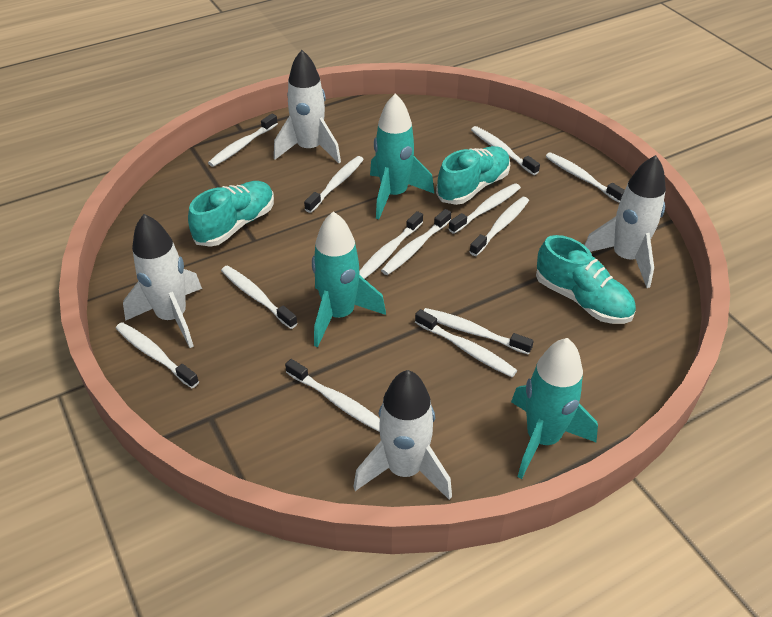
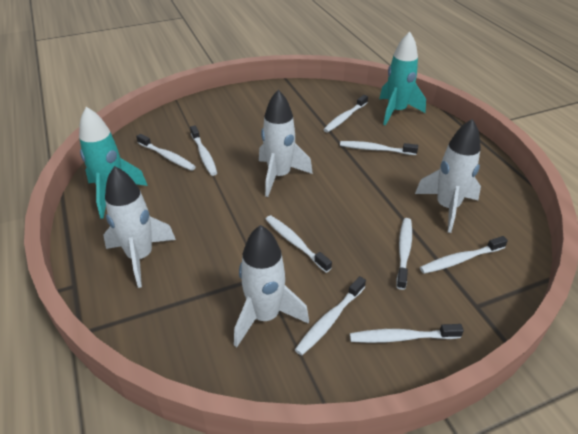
turquoise rocket: 3 -> 2
turquoise shoe: 3 -> 0
white toothbrush: 13 -> 9

